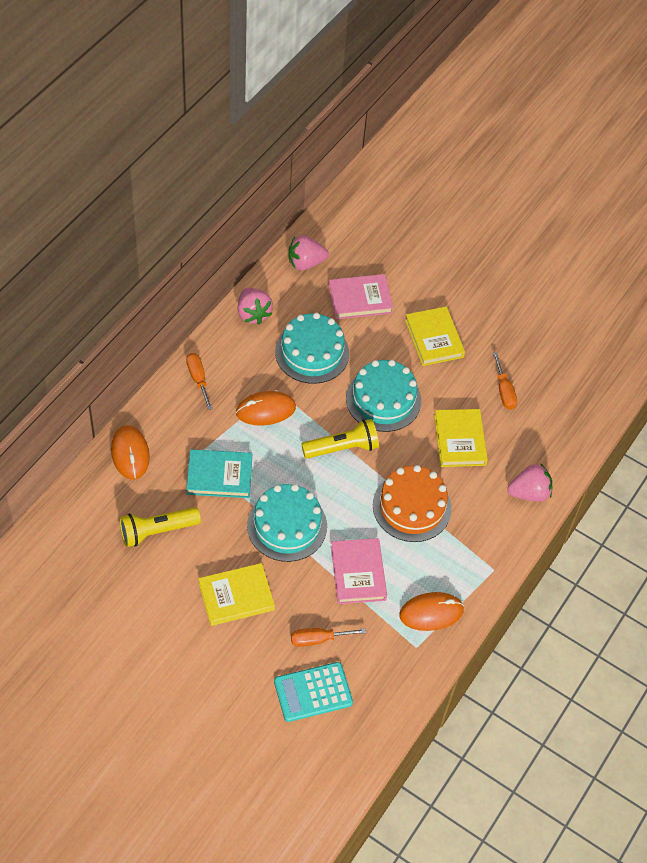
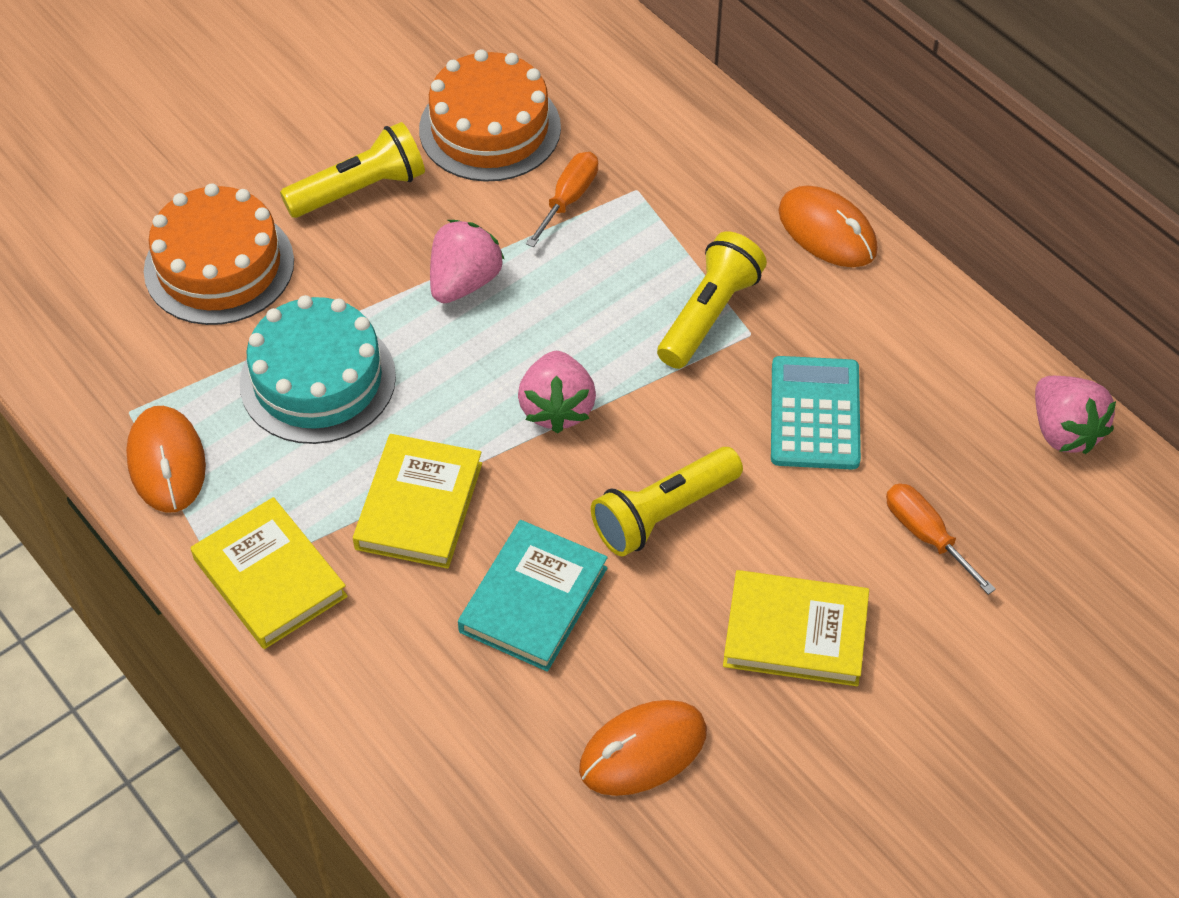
orange cake: 1 -> 2
orange screwdriver: 3 -> 2
pink book: 2 -> 0
turquoise cake: 3 -> 1
yellow flashlight: 2 -> 3

